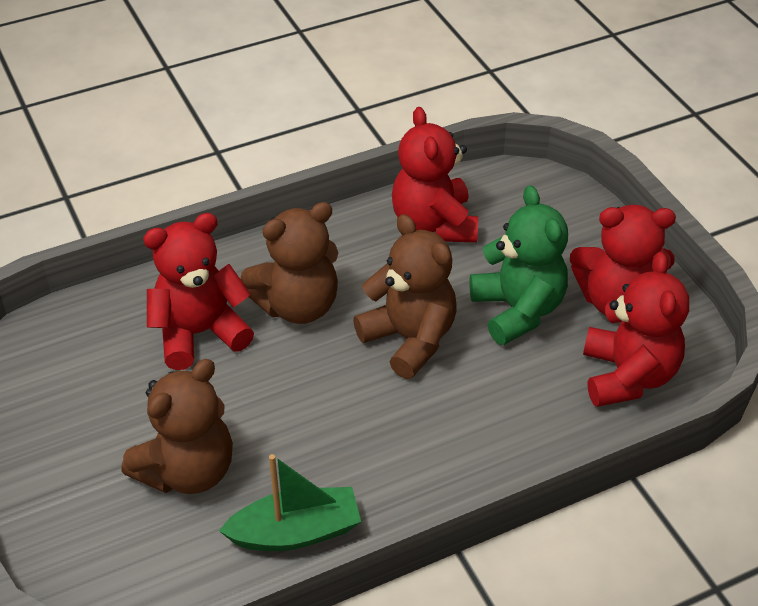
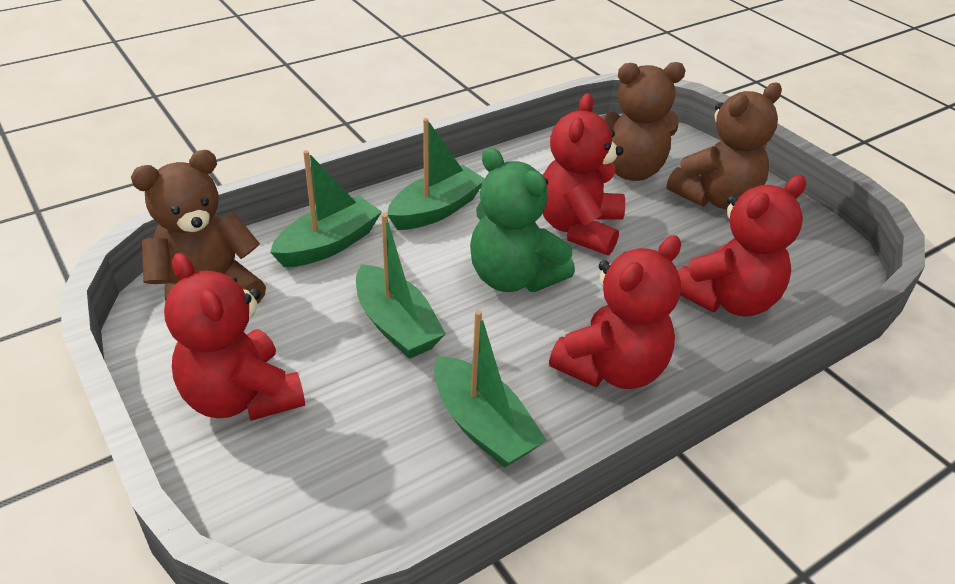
green boat: 1 -> 4

